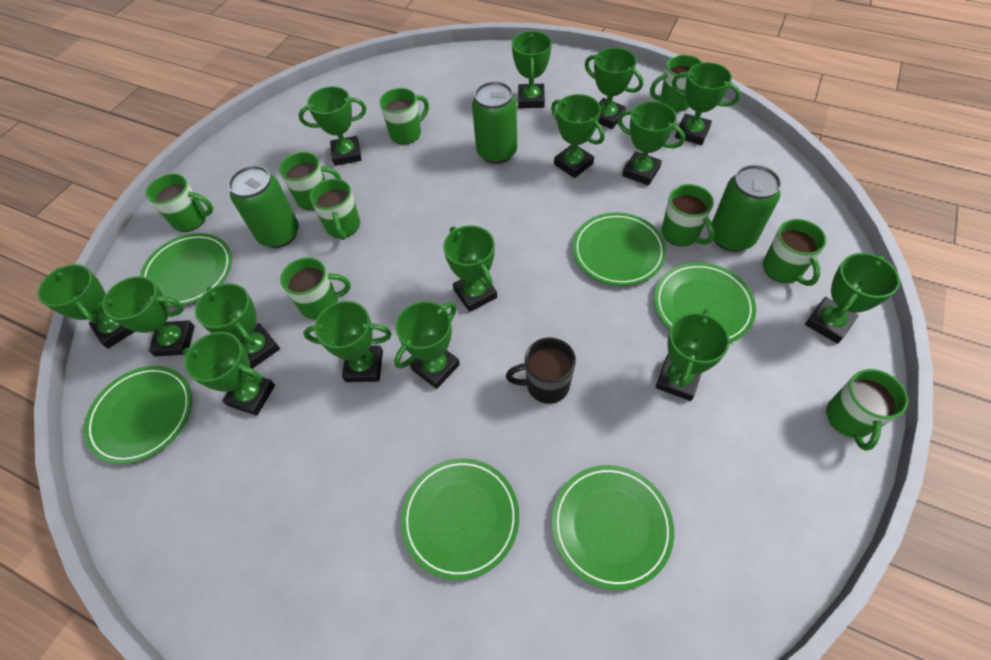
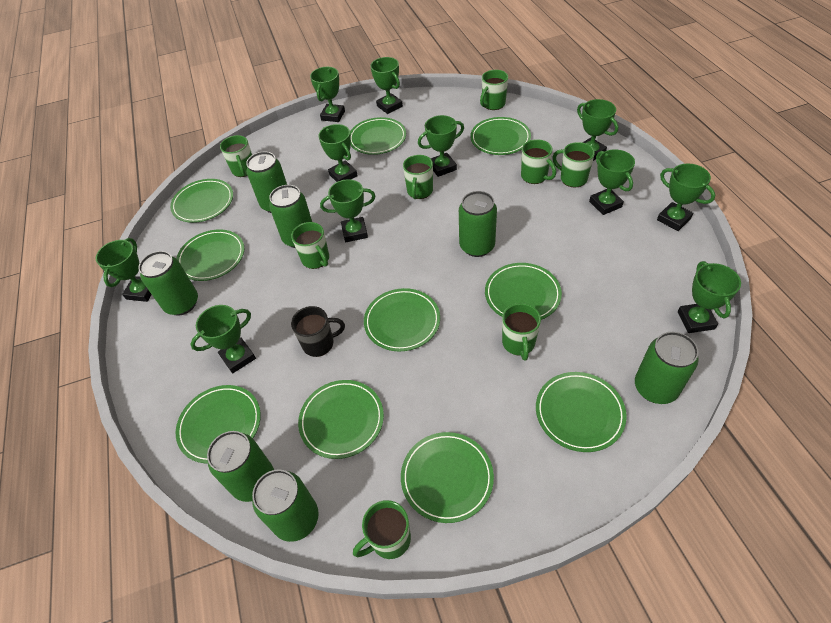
green can: 3 -> 7
green mug: 9 -> 8
green plate: 6 -> 10
green trophy: 15 -> 11

